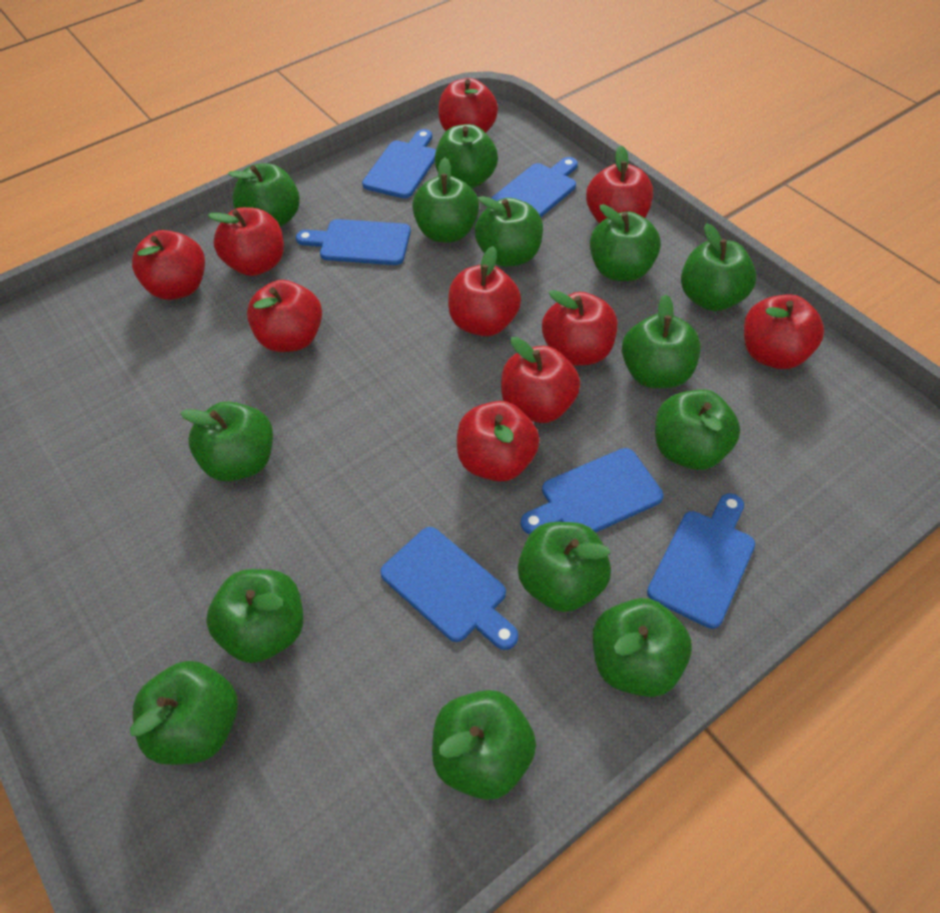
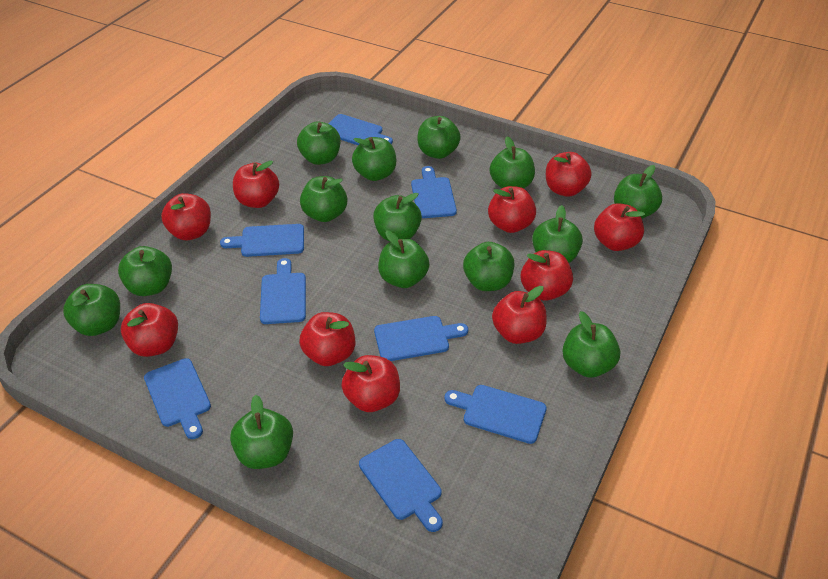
blue cutting board: 6 -> 8

